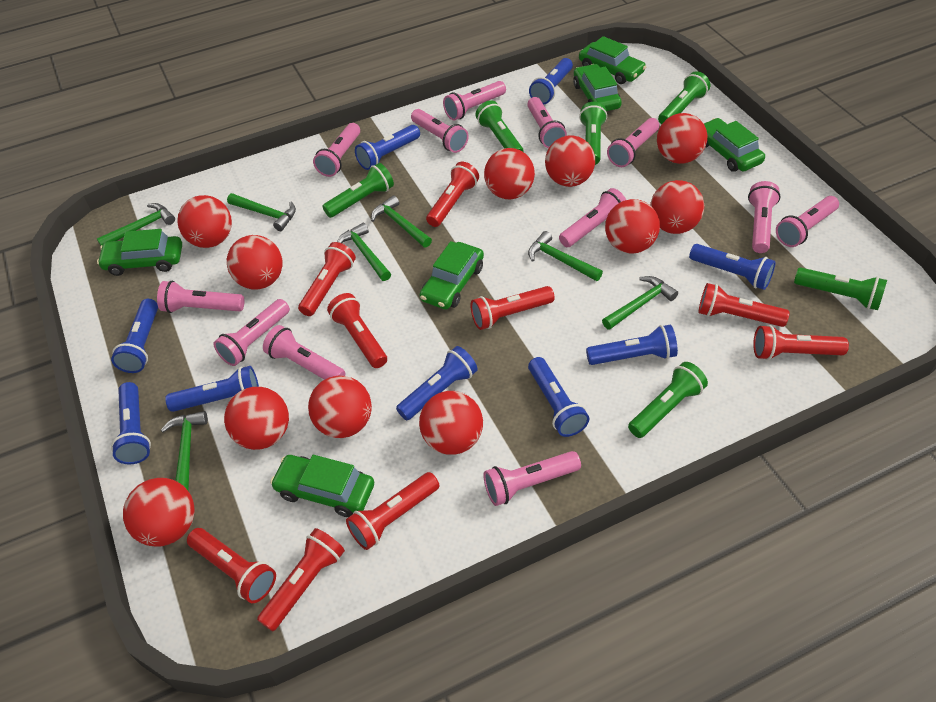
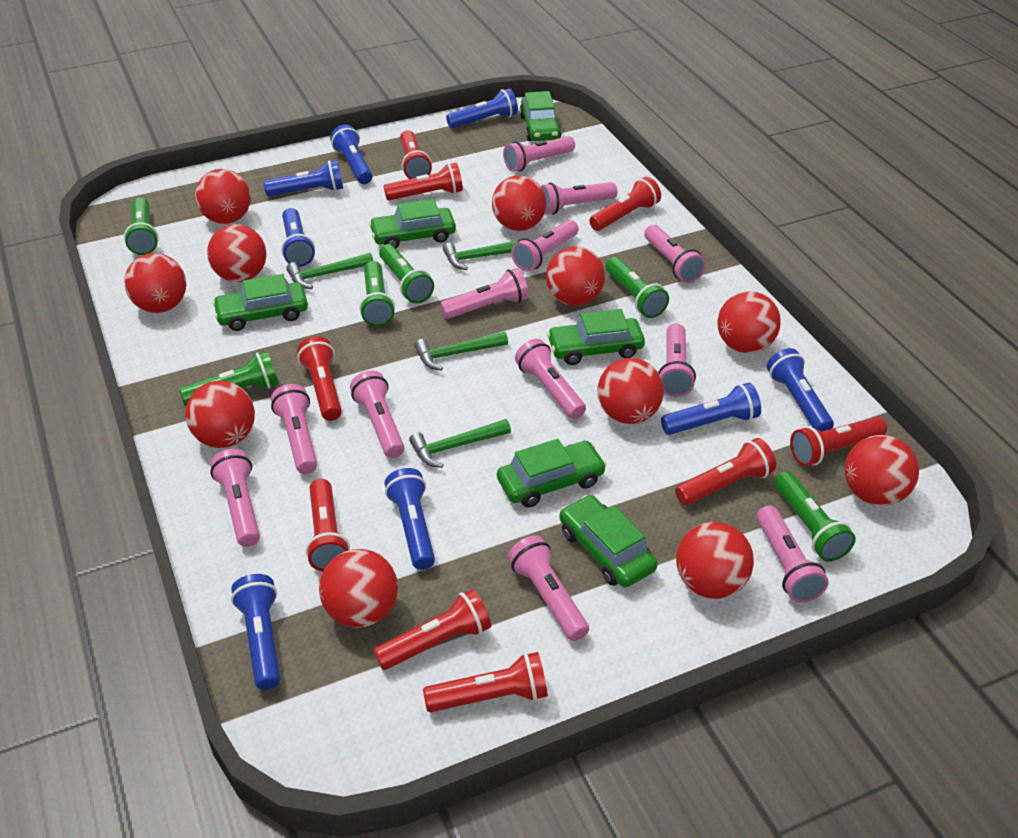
blue flashlight: 9 -> 8
green hammer: 7 -> 4

